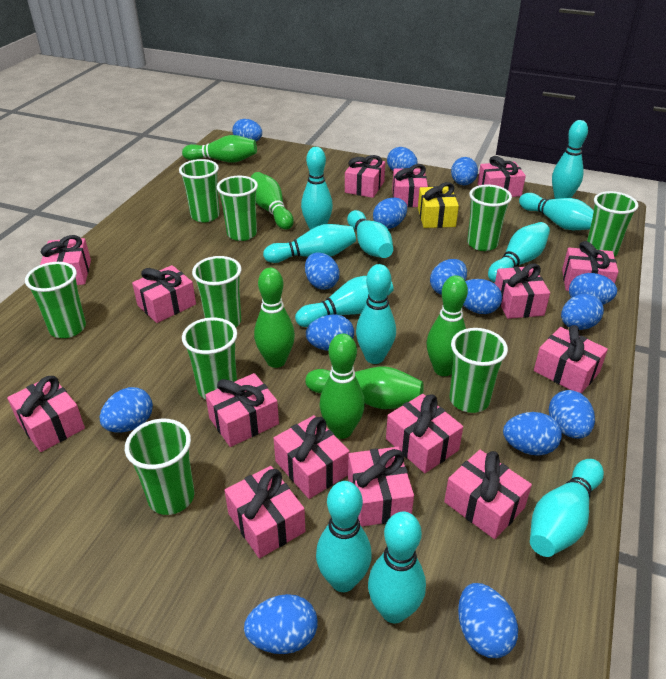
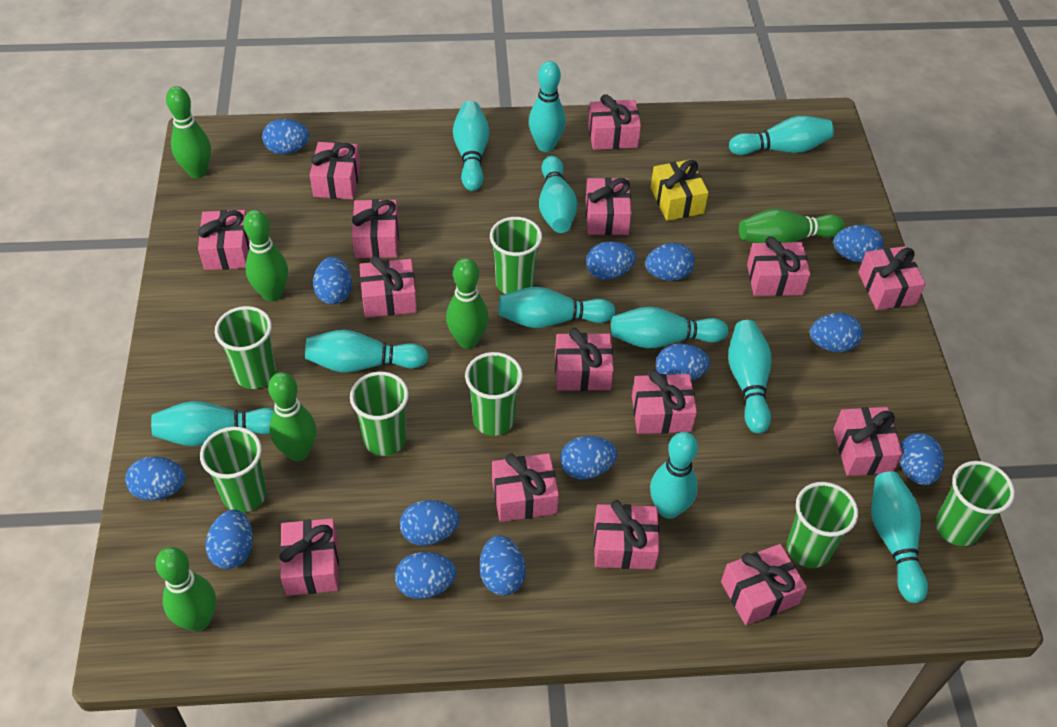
blue egg: 15 -> 14
green cup: 9 -> 7

